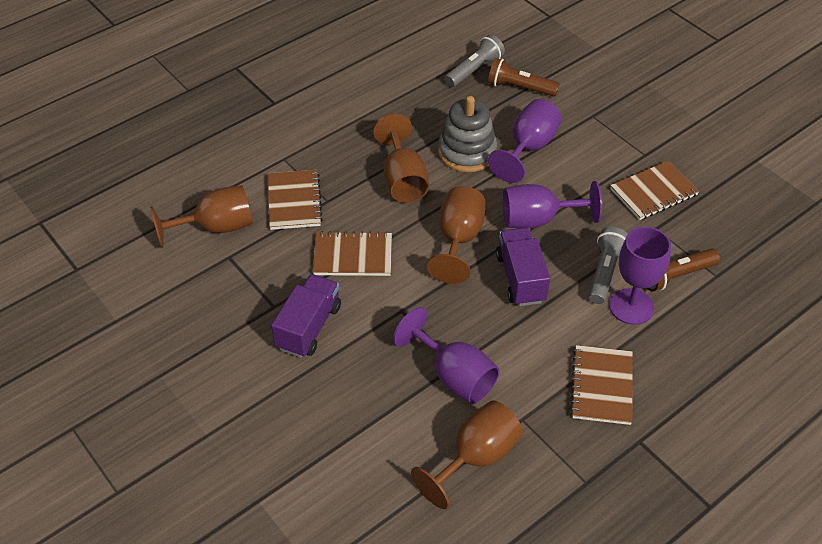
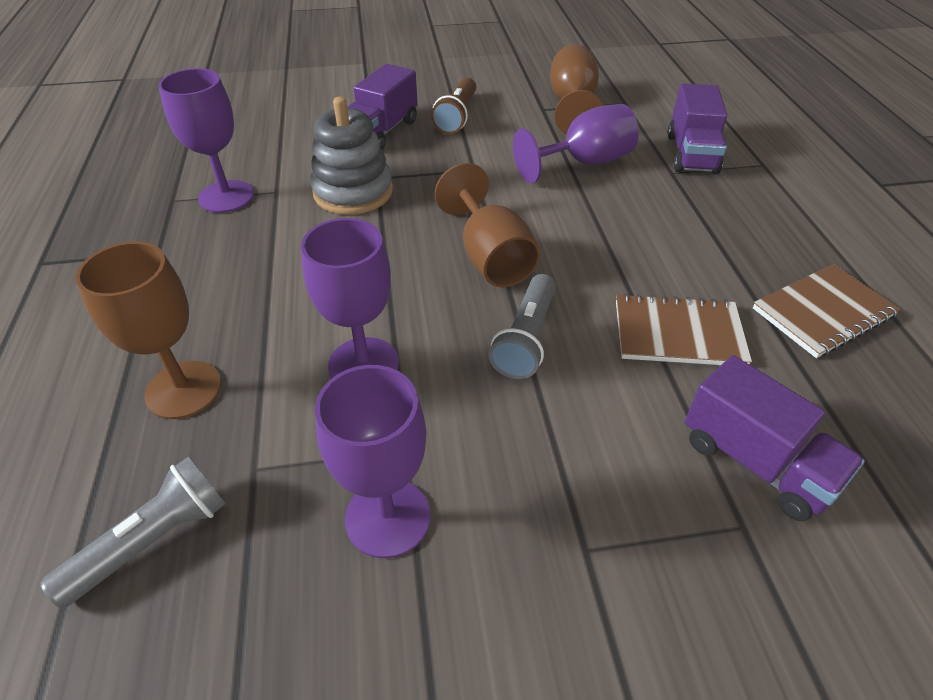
brown flashlight: 2 -> 1
brown goblet: 4 -> 3
brown notebook: 4 -> 2
purple truck: 2 -> 3

